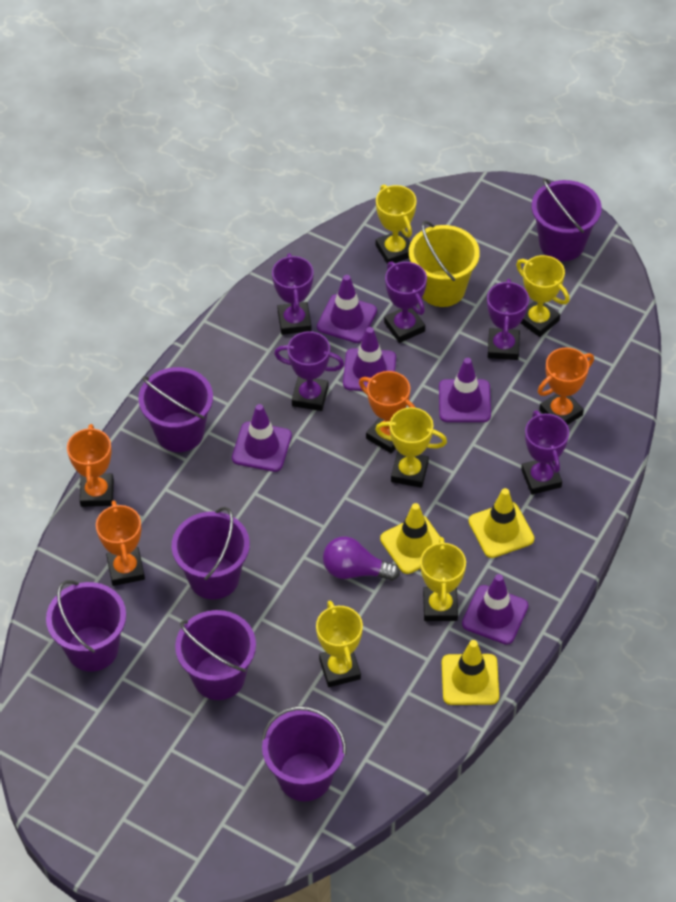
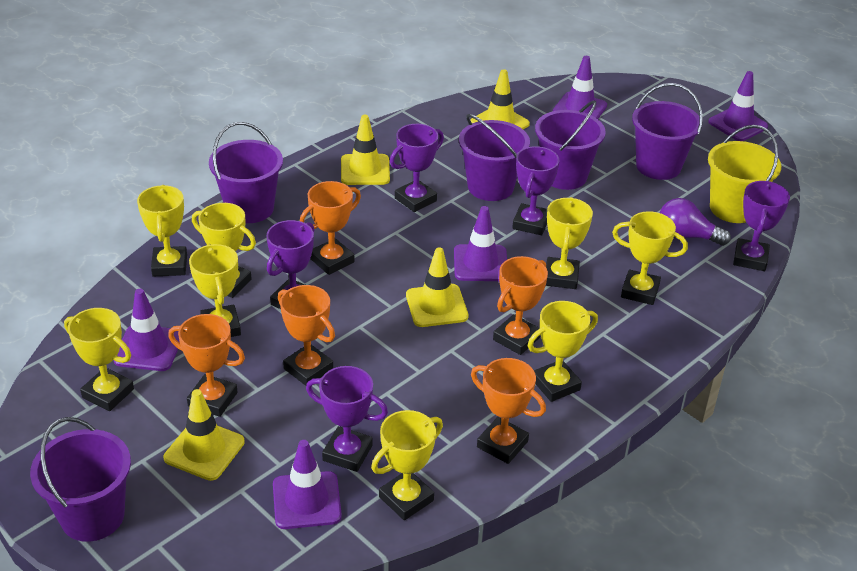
orange trophy: 4 -> 5
purple bucket: 6 -> 5
yellow traffic cone: 3 -> 4
yellow trophy: 5 -> 8

